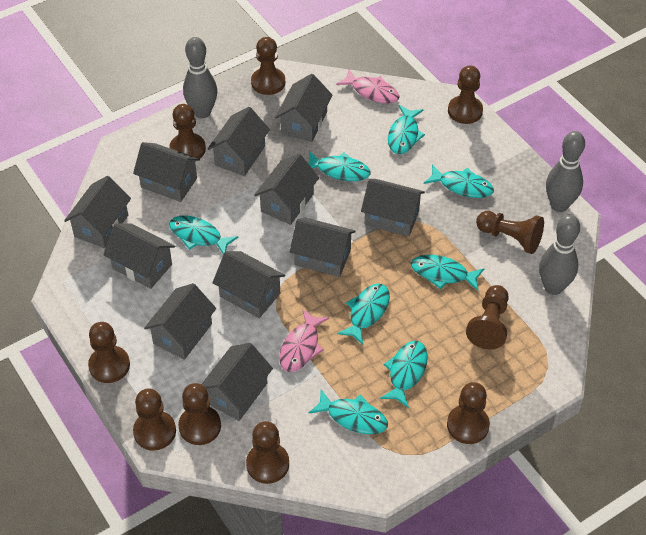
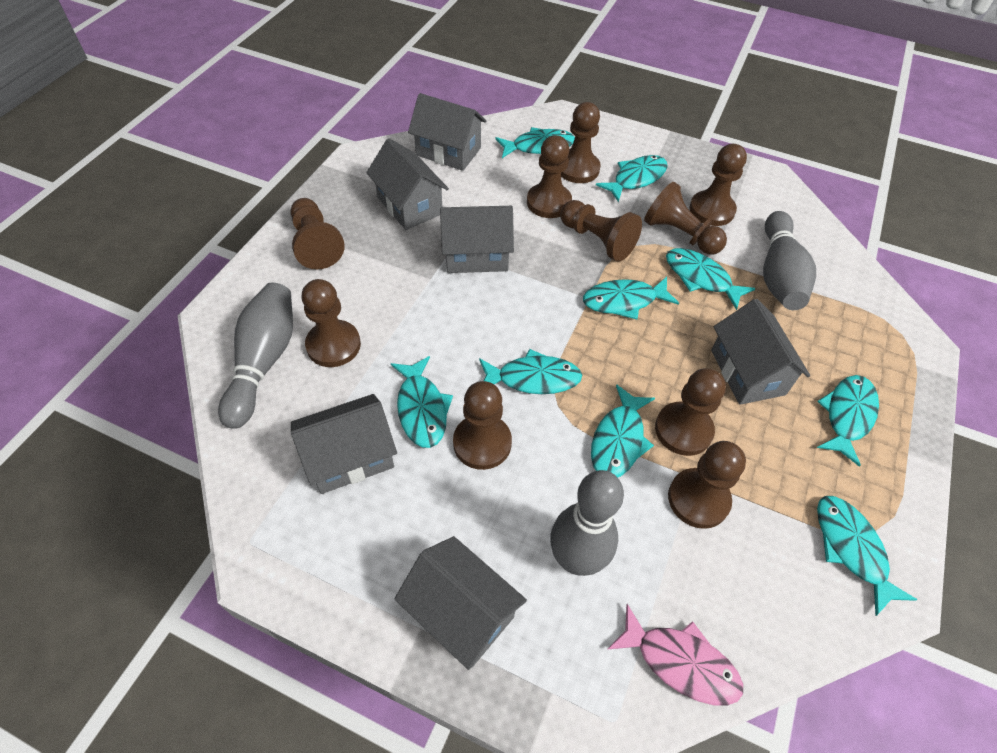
grey house: 11 -> 6
pink fish: 2 -> 1
turquoise fish: 8 -> 9

